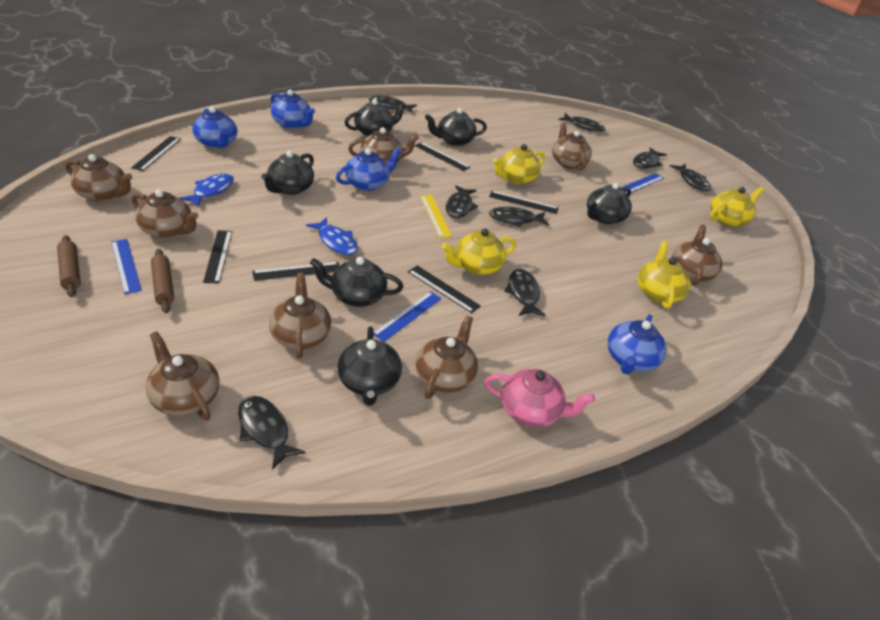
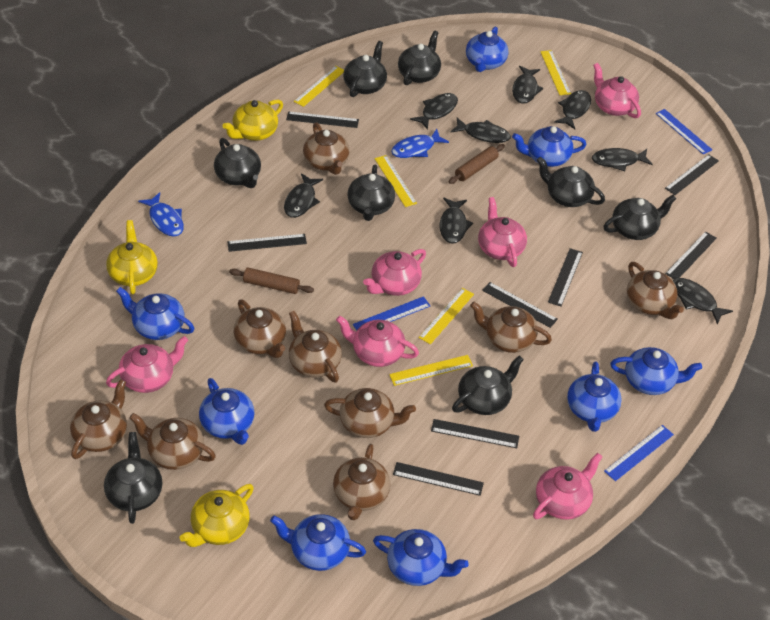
black ruler: 6 -> 8
black teapot: 6 -> 8
blue teapot: 4 -> 8
brown teapot: 8 -> 9
pink teapot: 1 -> 6
yellow ruler: 1 -> 5
yellow teapot: 4 -> 3

